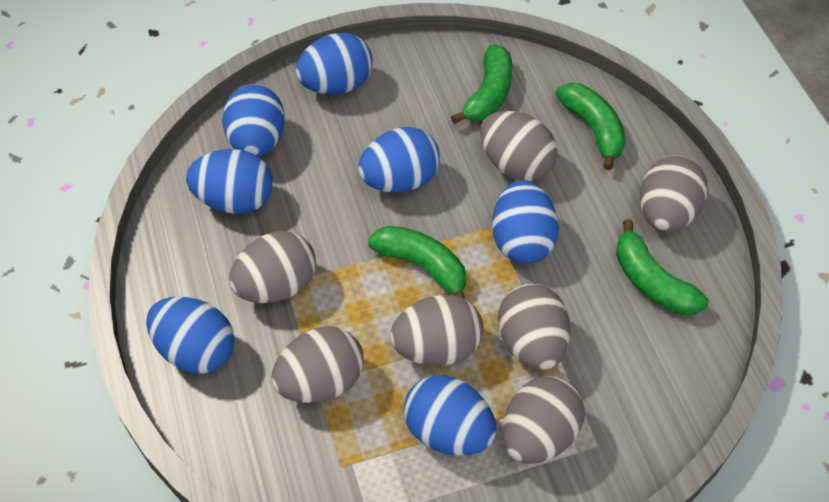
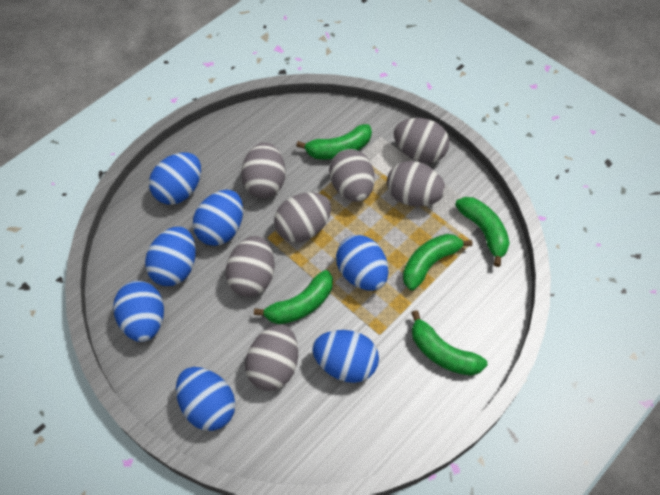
green banana: 4 -> 5

